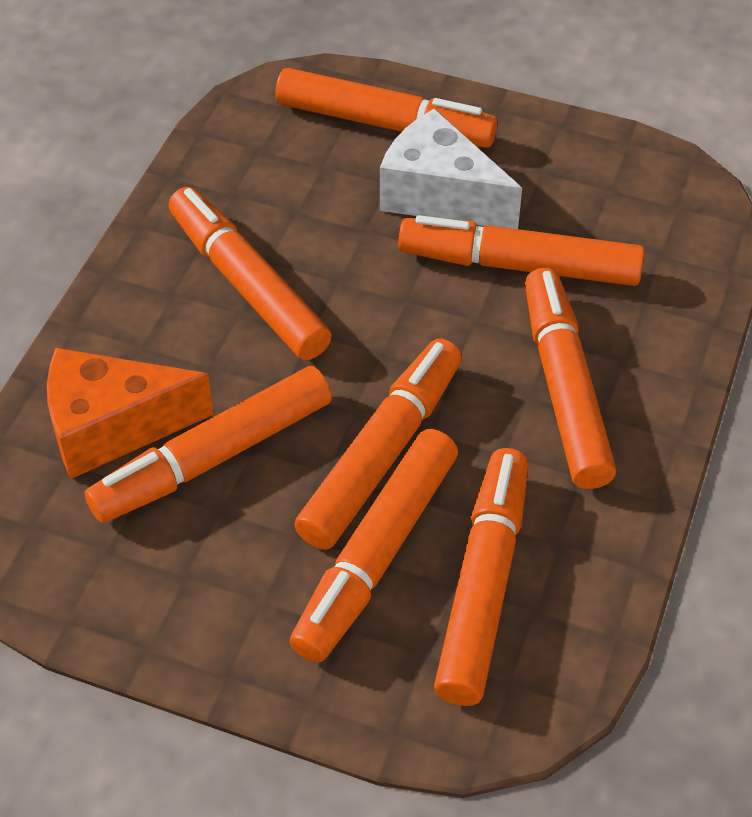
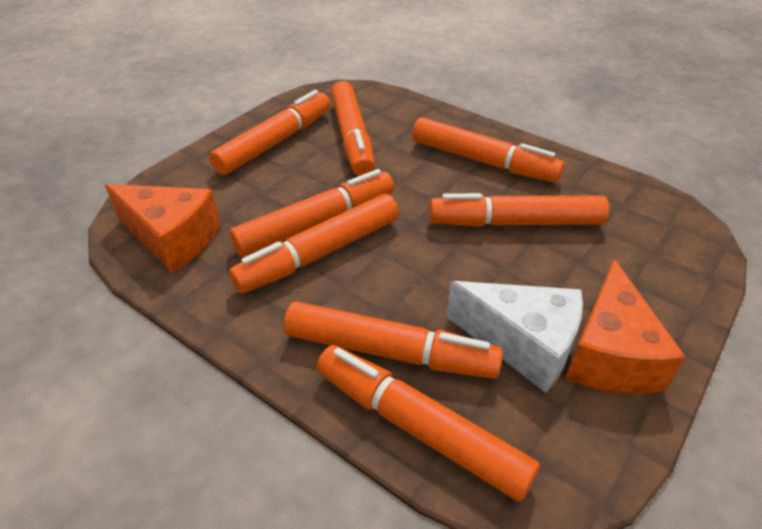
orange cheese: 1 -> 2

